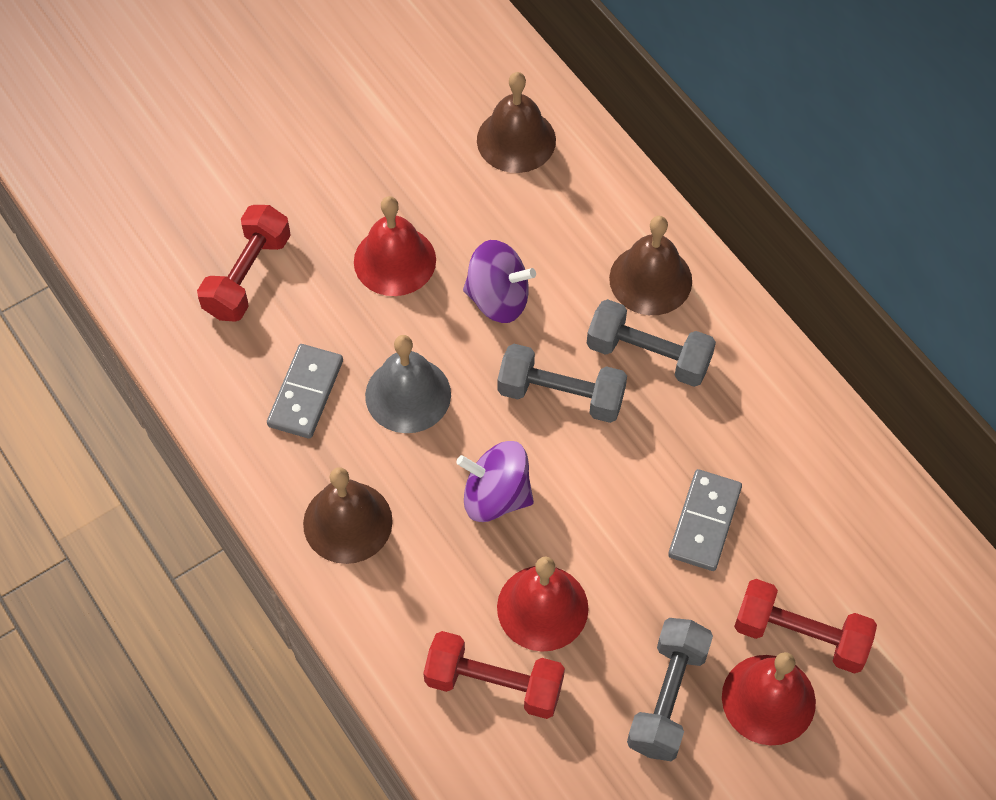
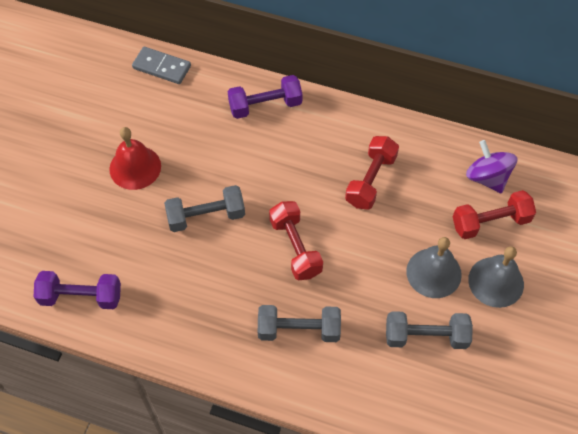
brown bell: 3 -> 0
grey bell: 1 -> 2
grey domino: 2 -> 1
purple dumbbell: 0 -> 2
purple spinning top: 2 -> 1
red bell: 3 -> 1

